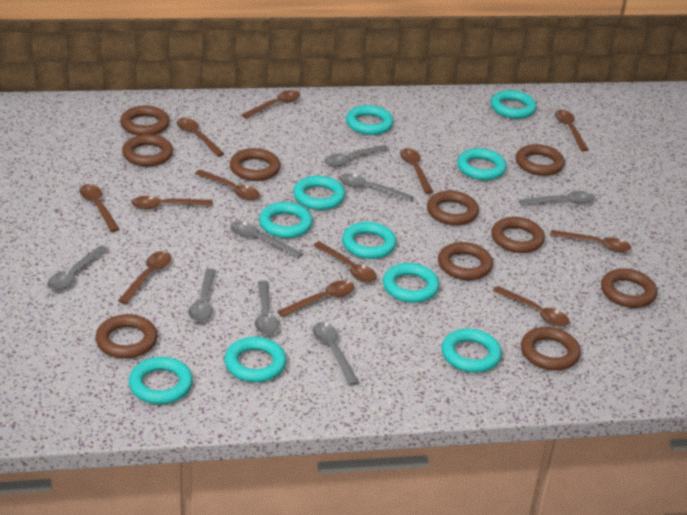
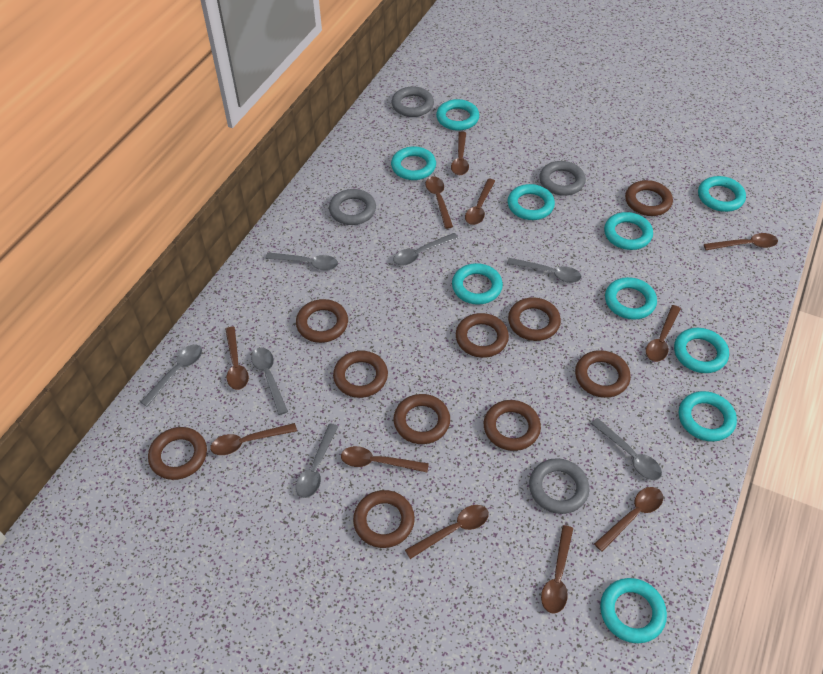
brown spoon: 12 -> 11
grey ring: 0 -> 4
grey spoon: 8 -> 7

